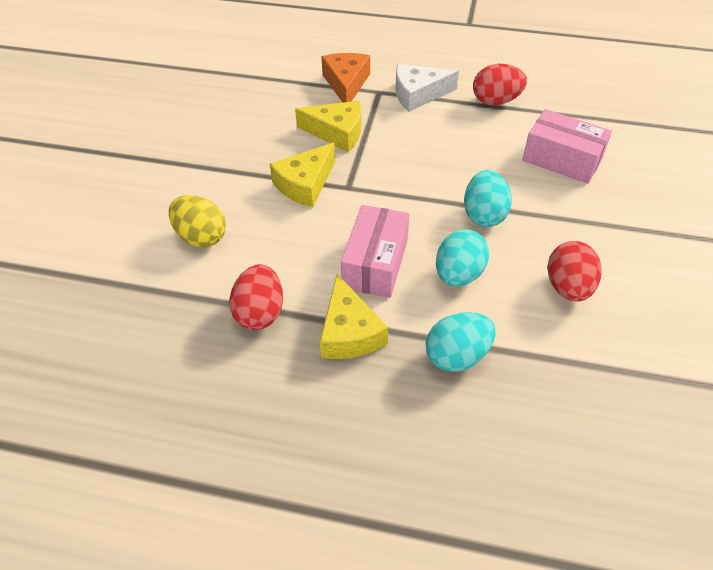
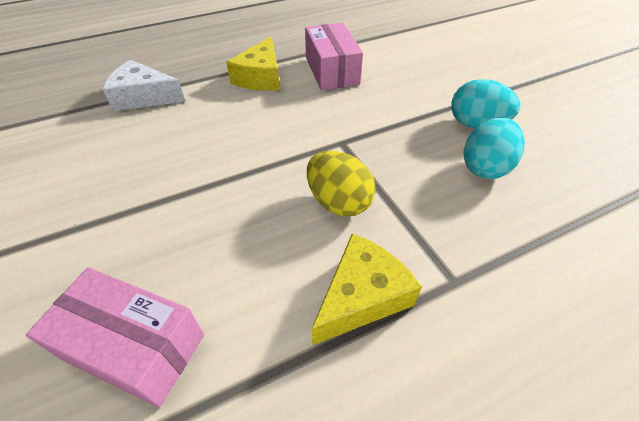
orange cheese: 1 -> 0
red egg: 3 -> 0
turquoise egg: 3 -> 2
yellow cheese: 3 -> 2

